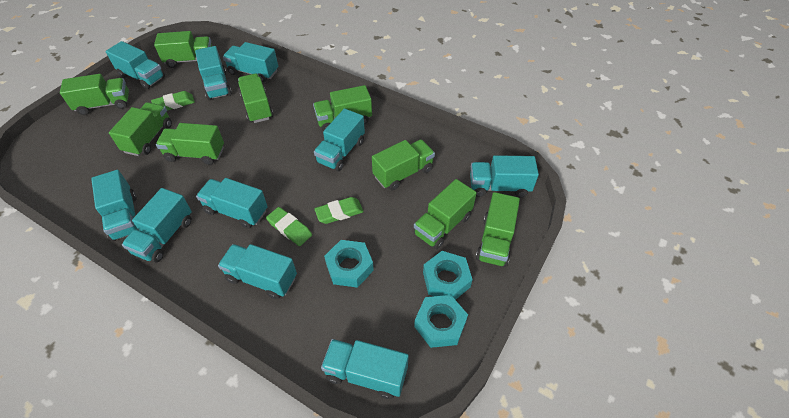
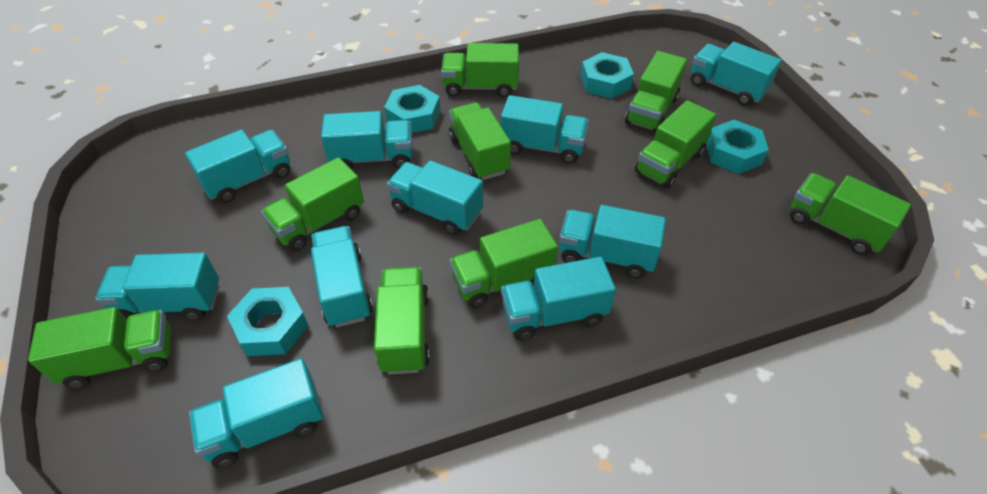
green eraser: 3 -> 0
turquoise nut: 3 -> 4

